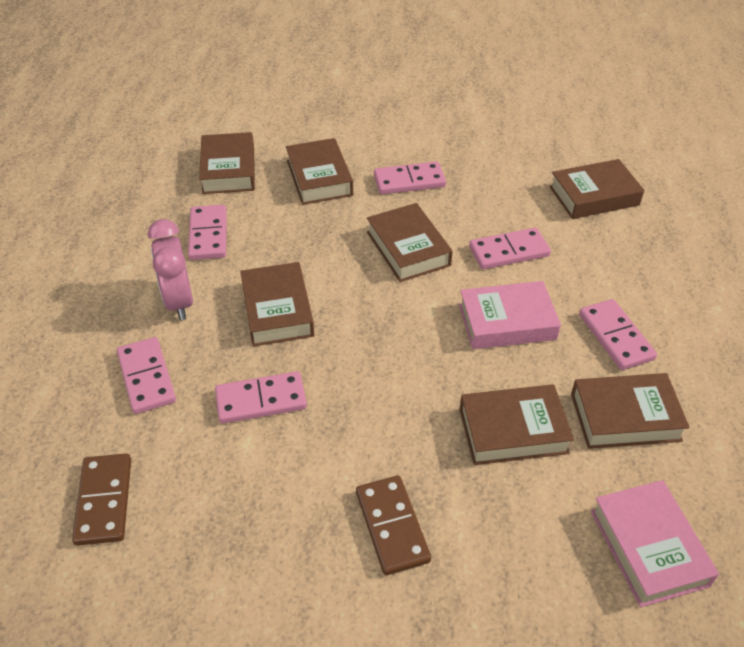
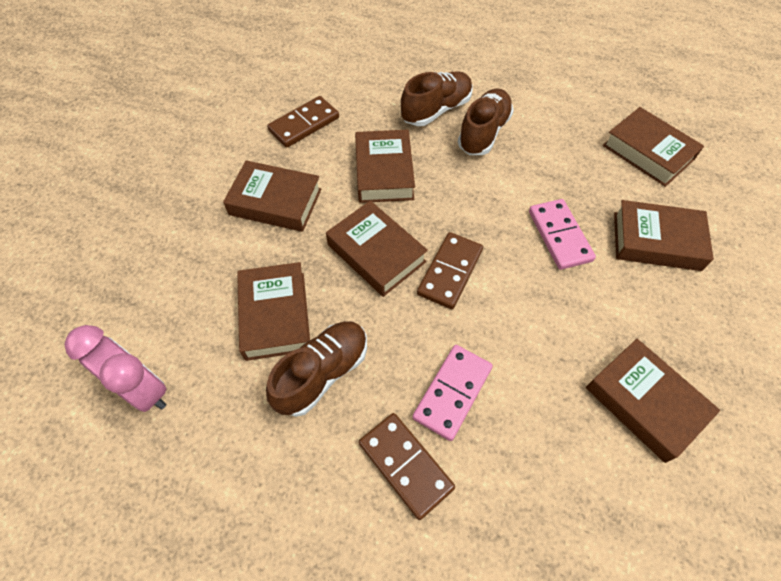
brown domino: 2 -> 3
brown shoe: 0 -> 3
pink book: 2 -> 0
pink domino: 6 -> 2

